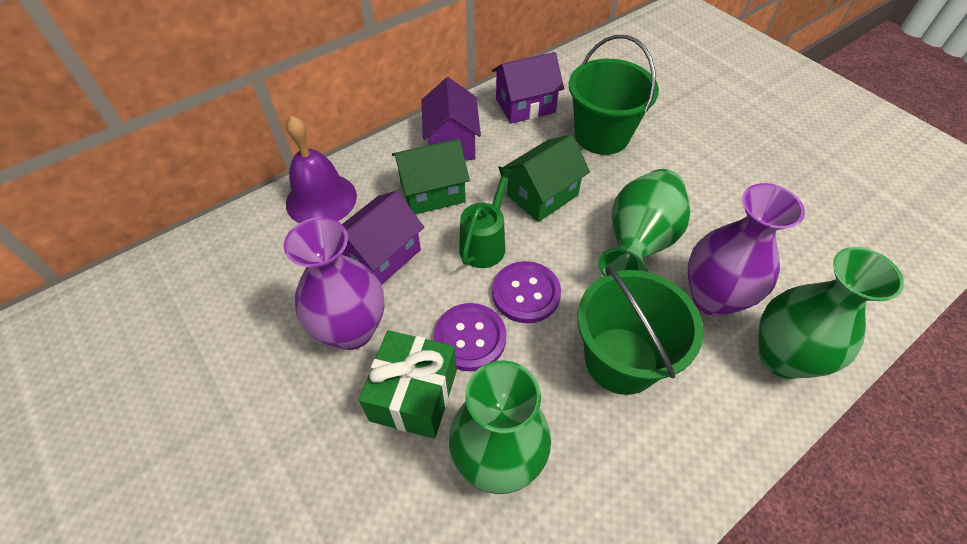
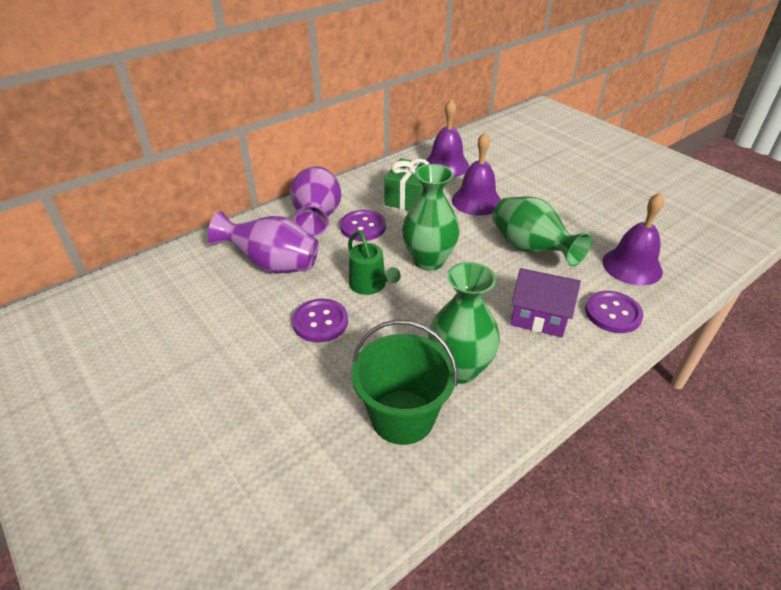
green bucket: 2 -> 1
green house: 2 -> 0
purple bell: 1 -> 3
purple button: 2 -> 3
purple house: 3 -> 1

